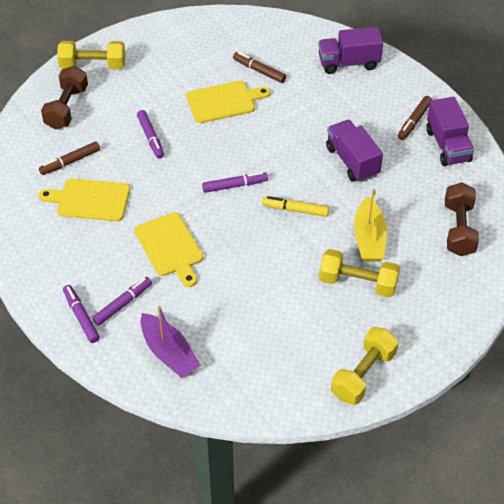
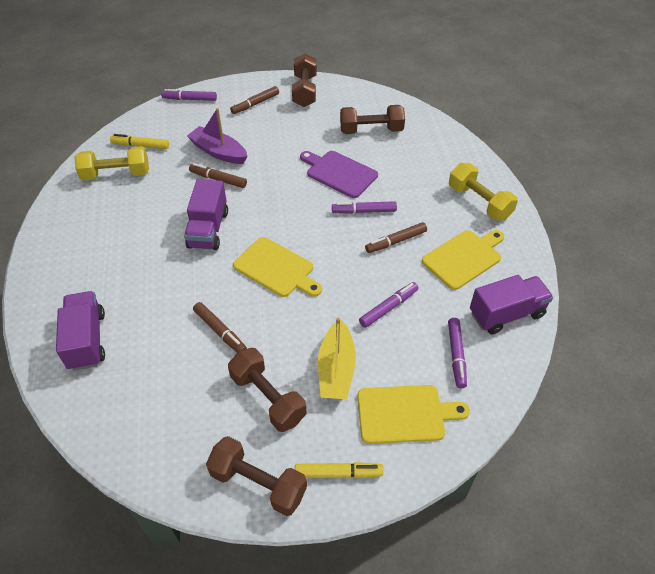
brown dumbbell: 2 -> 4
brown marker: 3 -> 4
purple cutting board: 0 -> 1
yellow dumbbell: 3 -> 2
yellow marker: 1 -> 2

